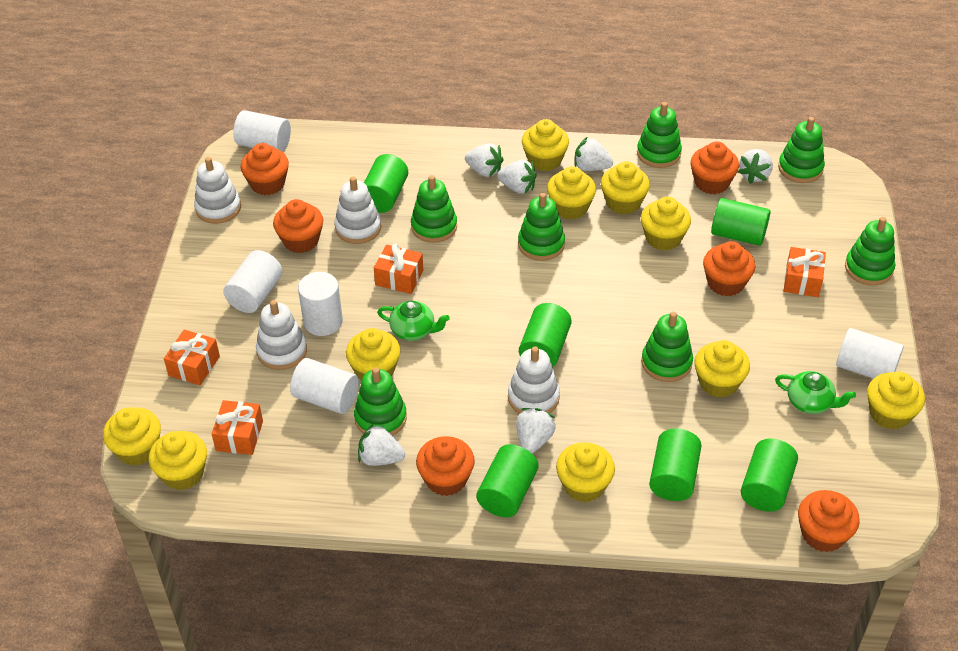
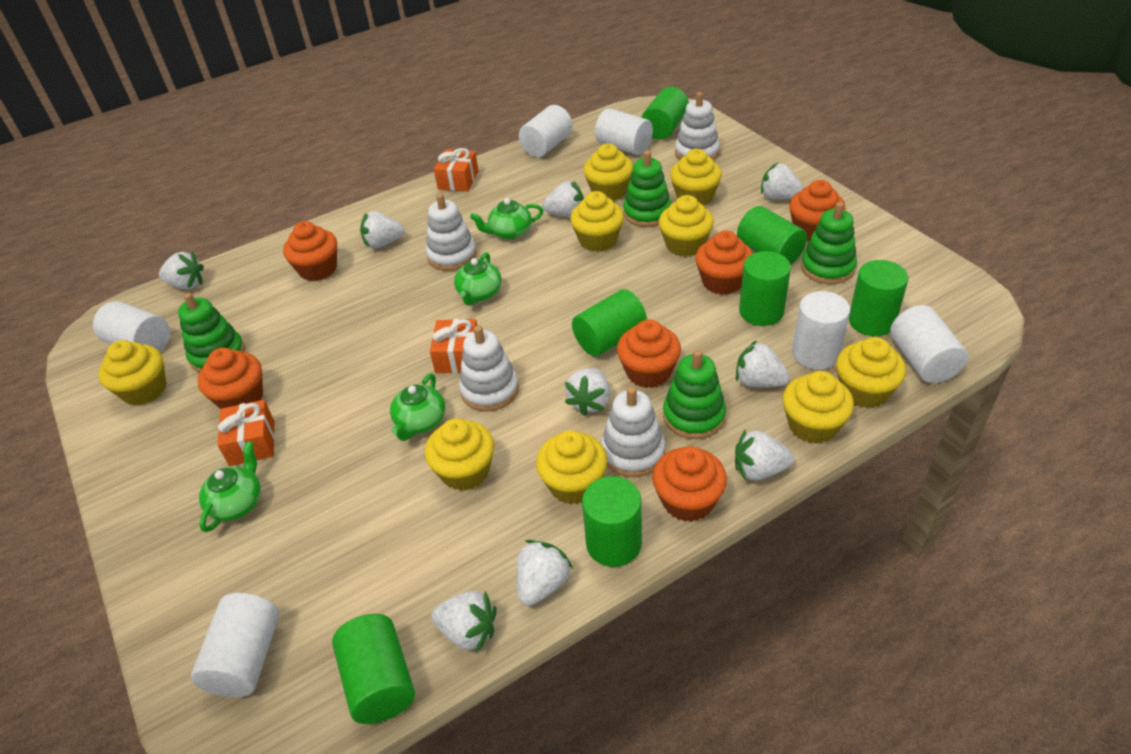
green cylinder: 6 -> 7
green stacking toy: 7 -> 4
green teapot: 2 -> 4
orange gift: 4 -> 3
white cylinder: 5 -> 6
white strawberry: 6 -> 9
yellow cupcake: 10 -> 9

